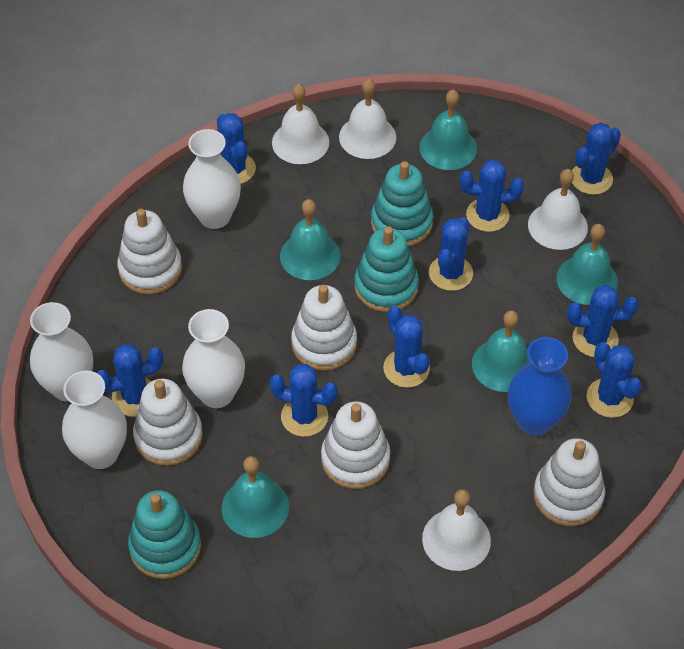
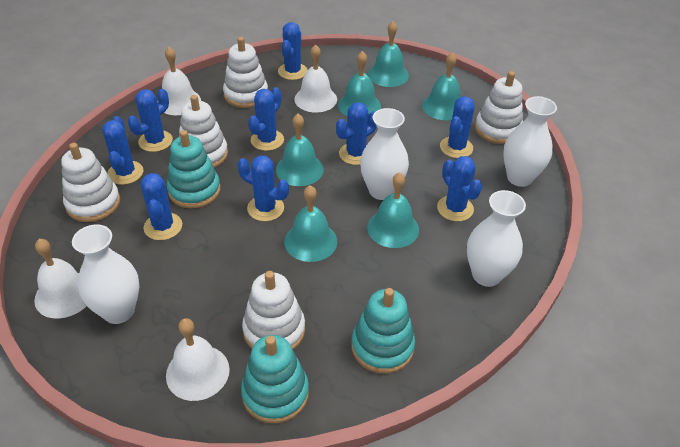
blue vase: 1 -> 0
turquoise bell: 5 -> 6

